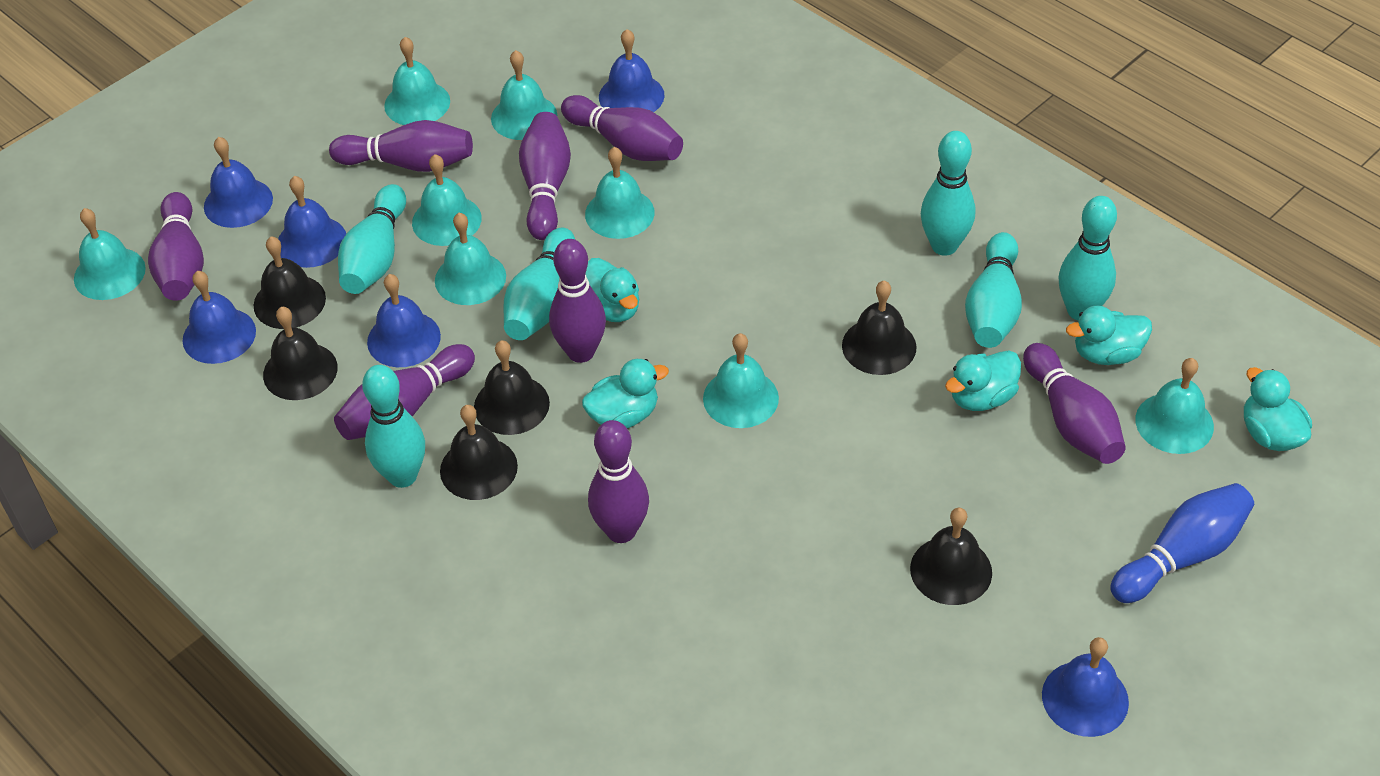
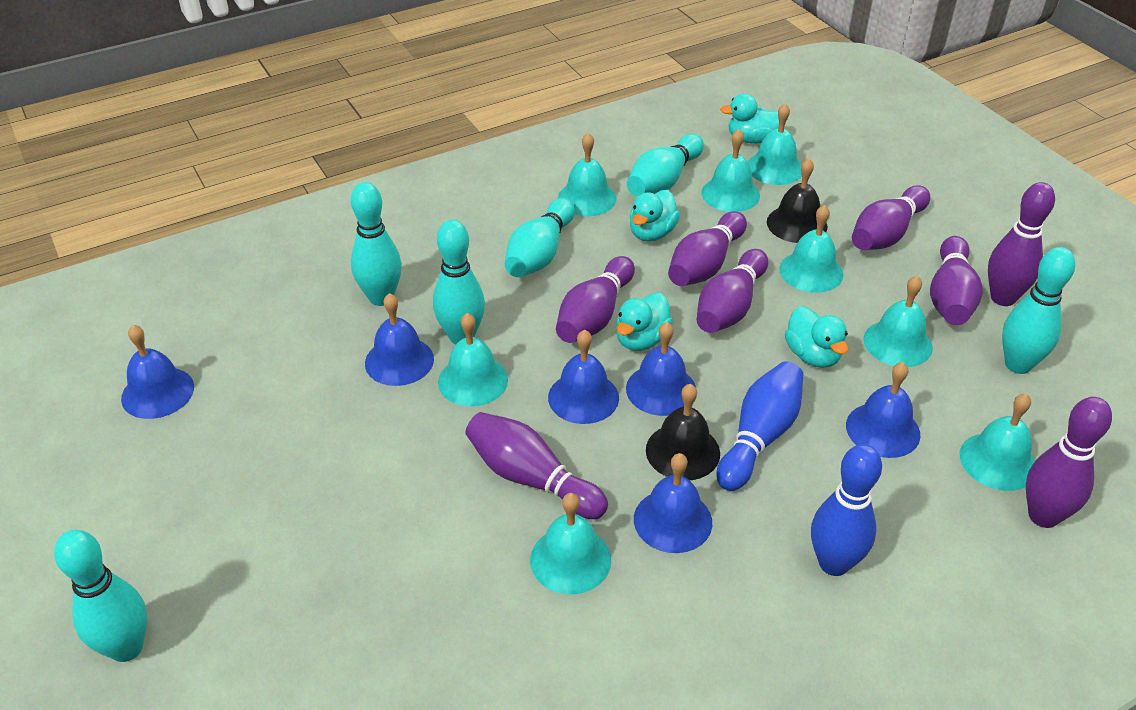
black bell: 6 -> 2
blue bowling pin: 1 -> 2
turquoise duck: 5 -> 4

